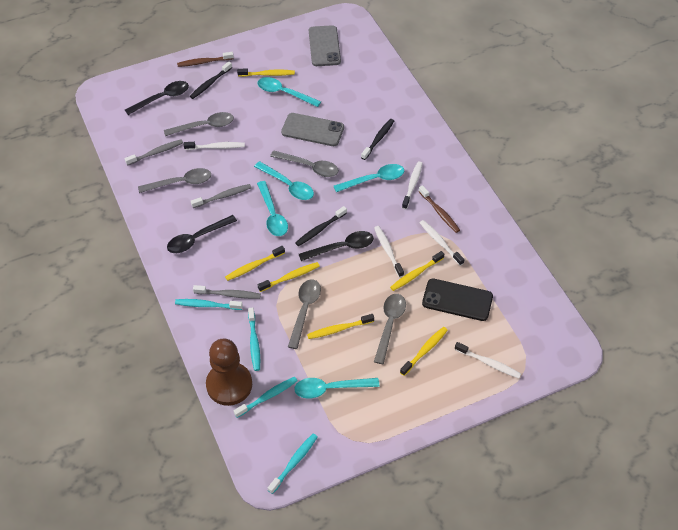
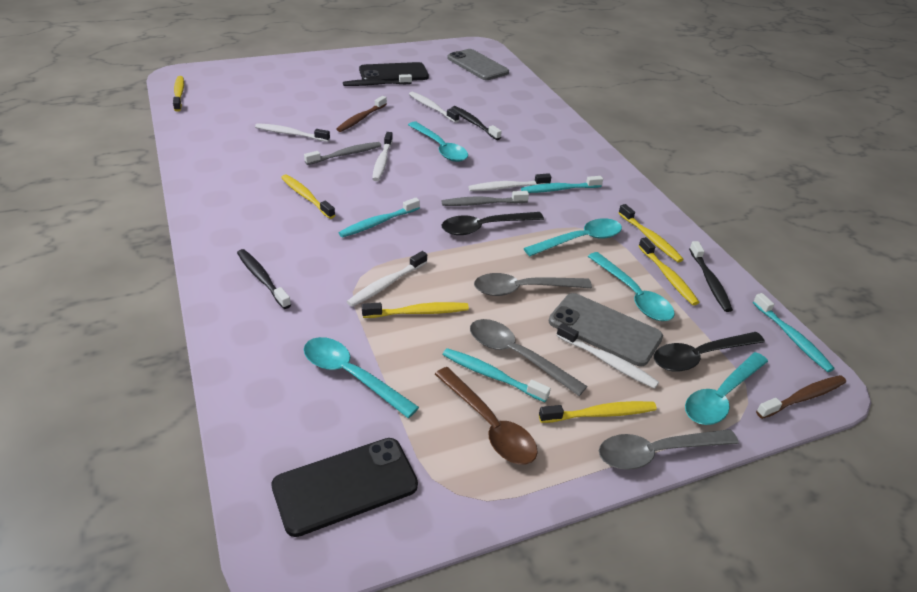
black phone: 1 -> 2
black spoon: 3 -> 2
black toothbrush: 3 -> 4
brown pawn: 1 -> 0
brown spoon: 0 -> 1
grey spoon: 5 -> 3
grey toothbrush: 3 -> 2
white toothbrush: 5 -> 6

